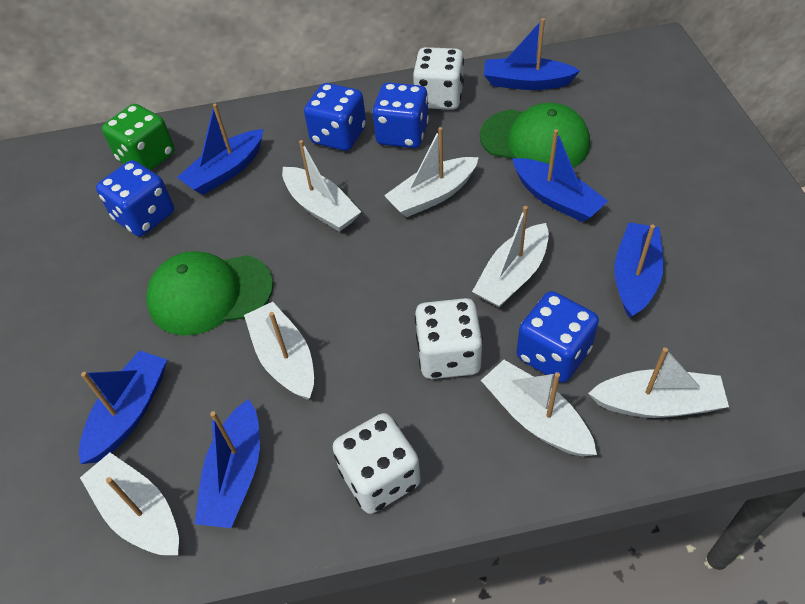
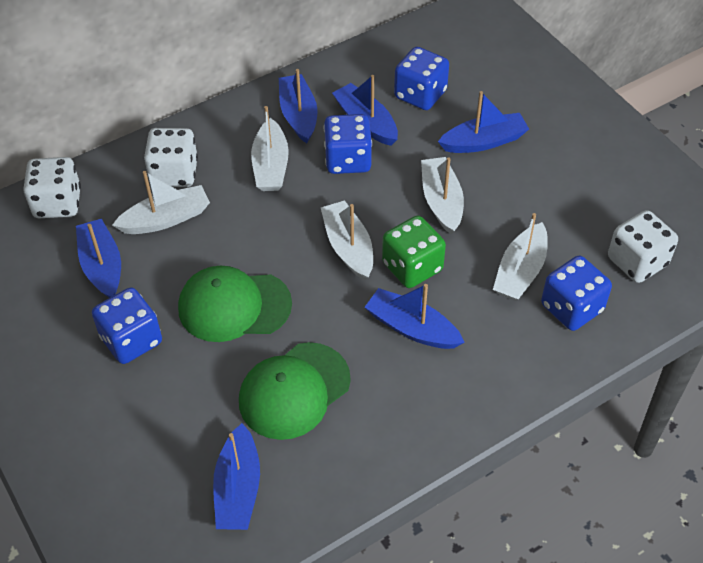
white boat: 7 -> 5

